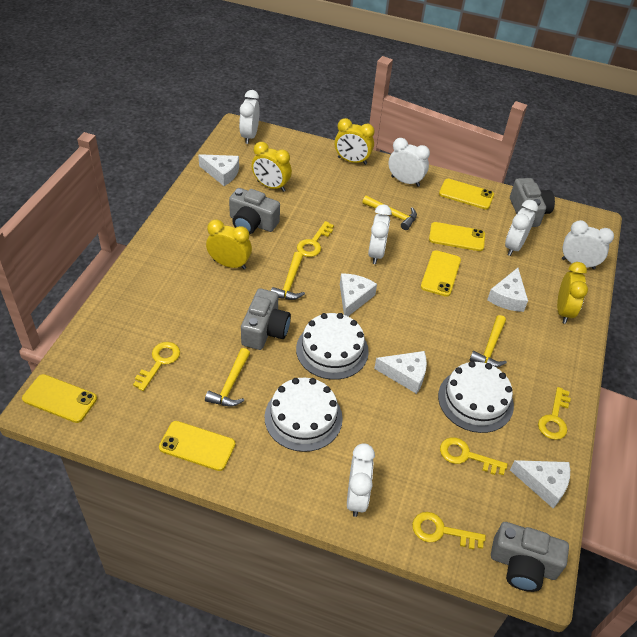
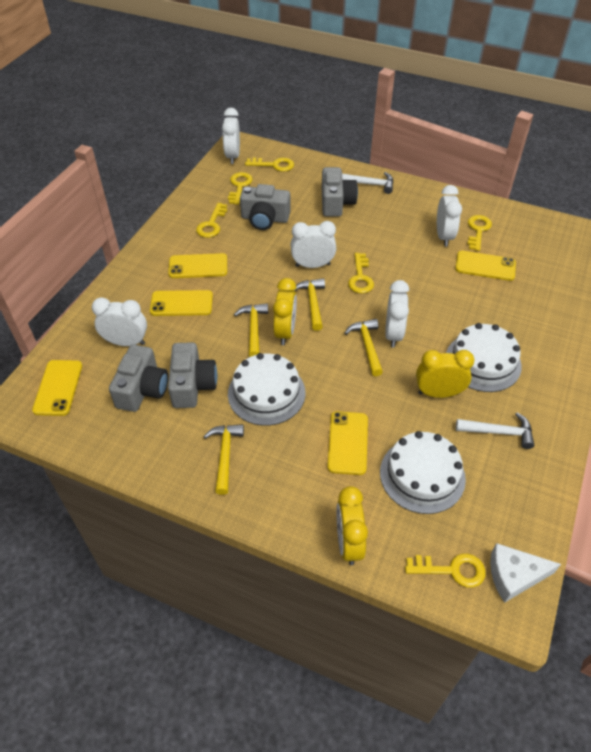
white cheese: 5 -> 1
white clock: 6 -> 5
white hammer: 0 -> 2
yellow clock: 4 -> 3
yellow key: 5 -> 6

